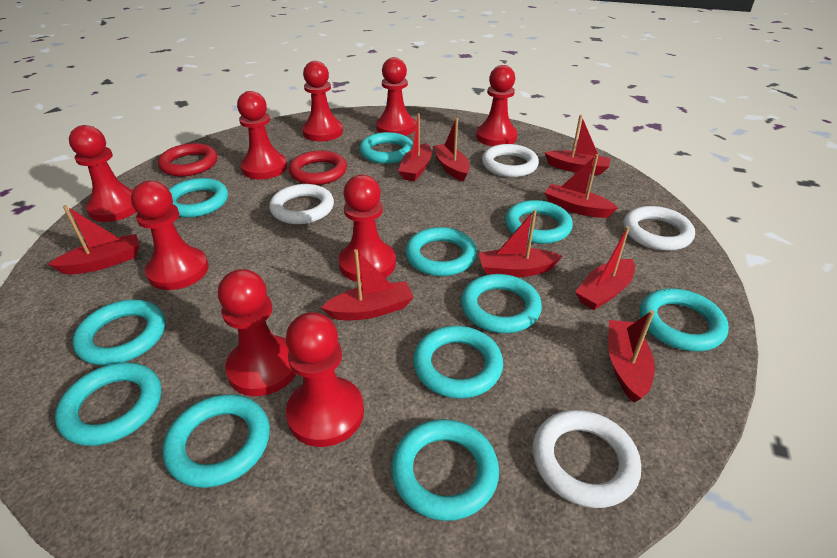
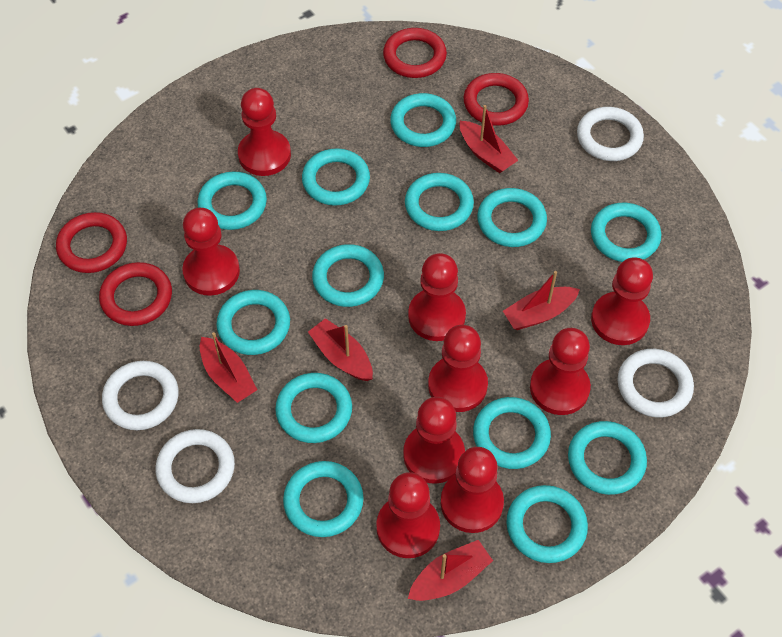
red boat: 9 -> 5
red ring: 2 -> 4
turquoise ring: 11 -> 13

